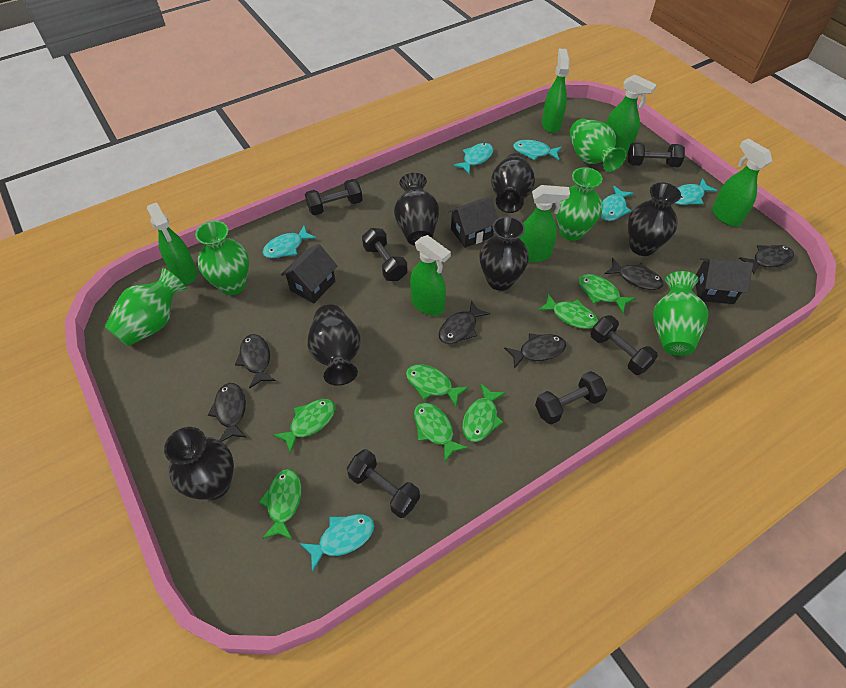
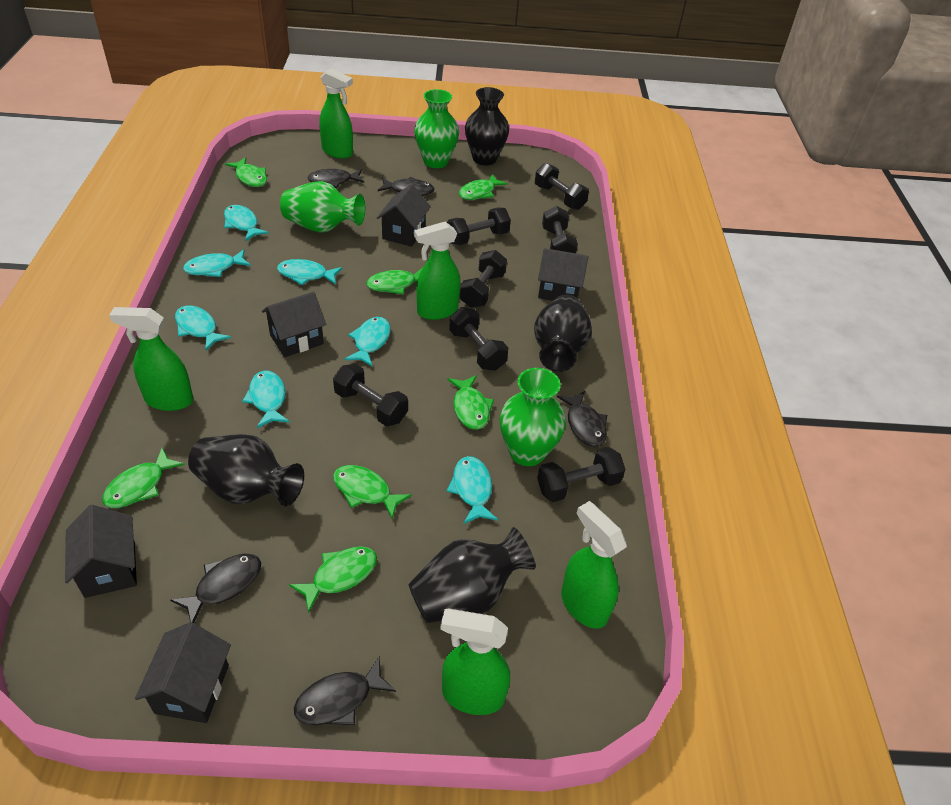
black dumbbell: 6 -> 7
black fish: 6 -> 5
black house: 3 -> 5
black vase: 6 -> 4
green spray bottle: 6 -> 5
green vase: 5 -> 3
turquoise fish: 6 -> 7

